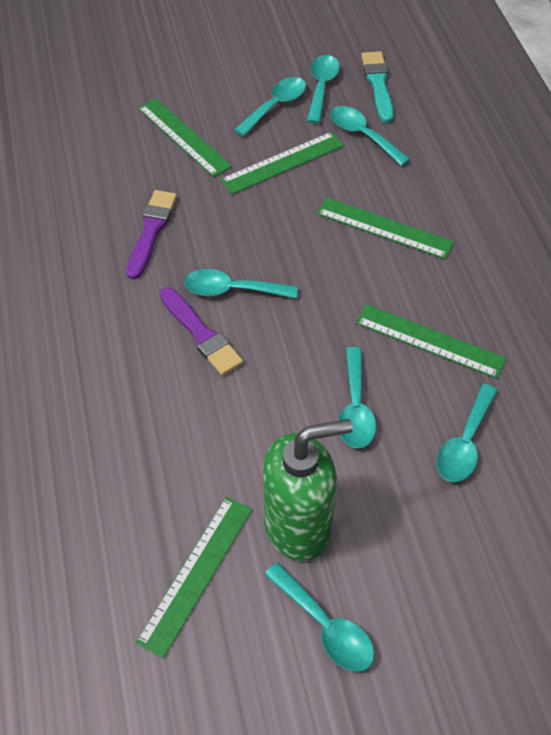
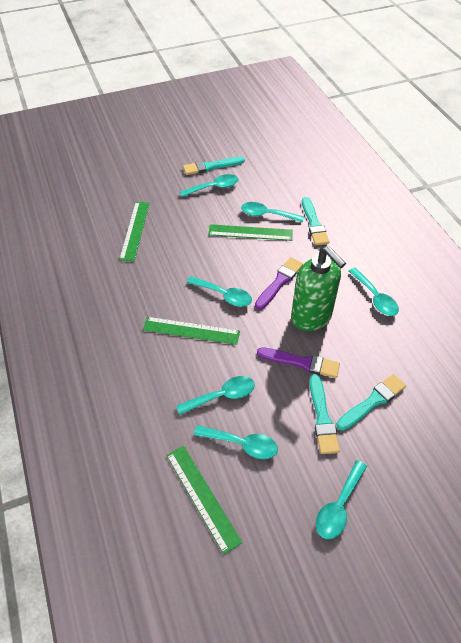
green ruler: 5 -> 4
turquoise brush: 1 -> 4

